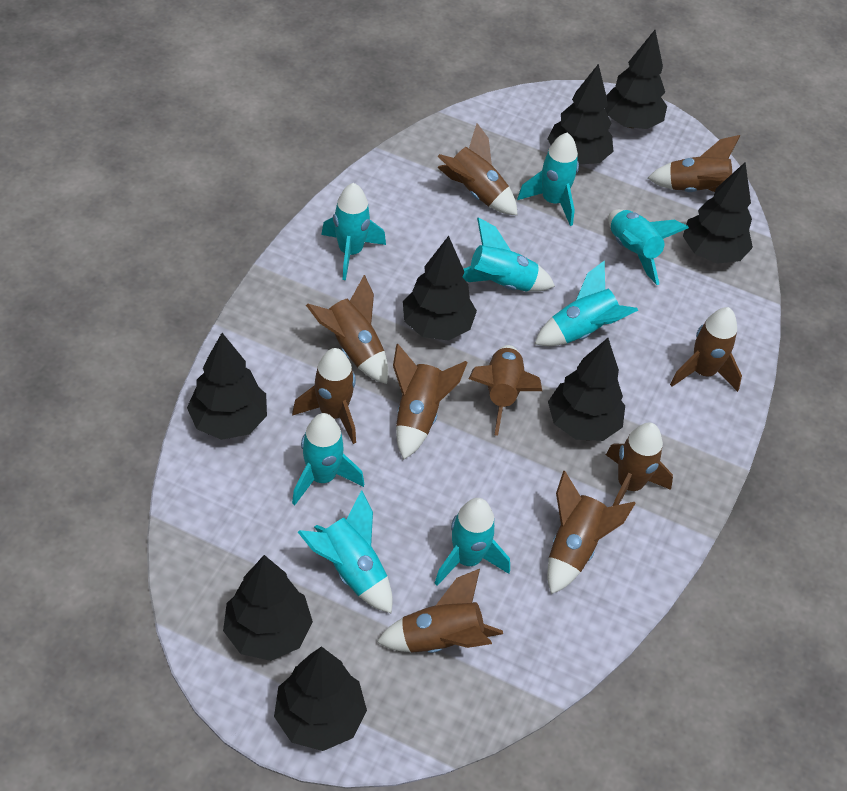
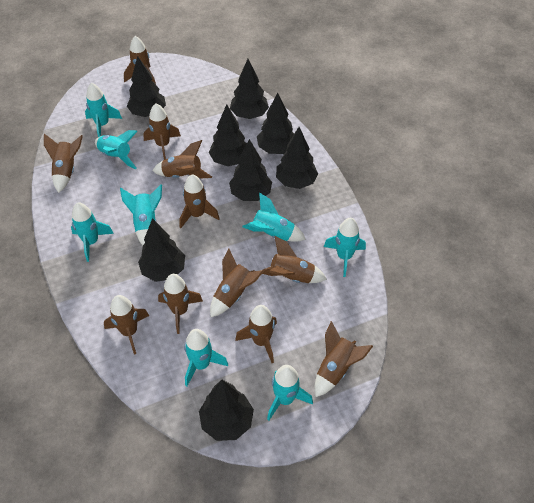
brown rocket: 10 -> 11

